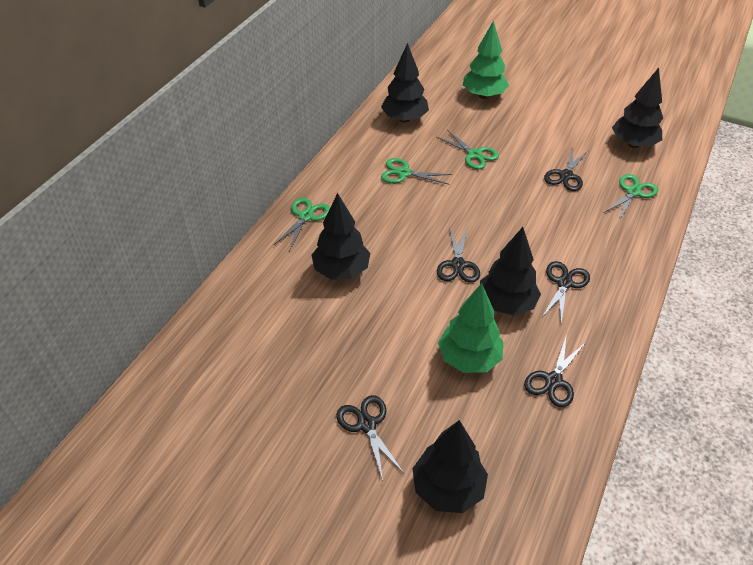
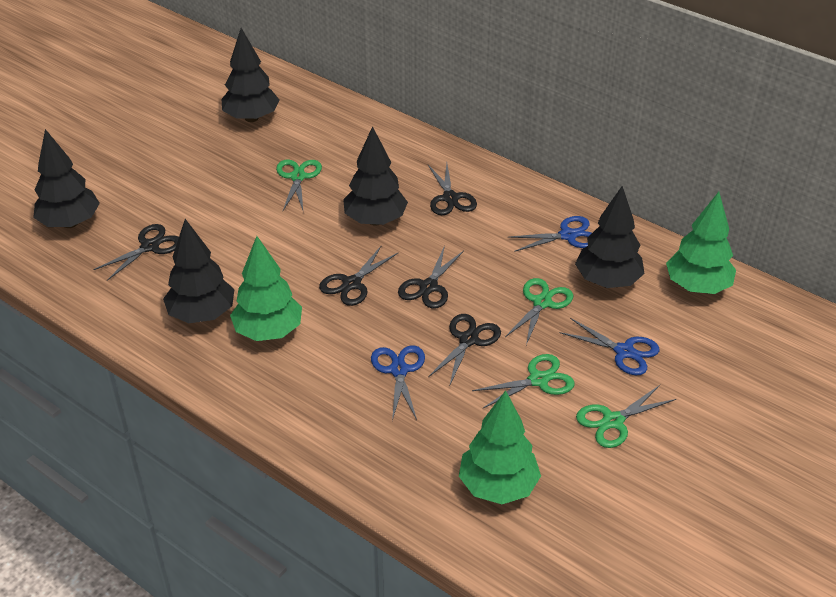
blue scissors: 0 -> 3
green tree: 2 -> 3

